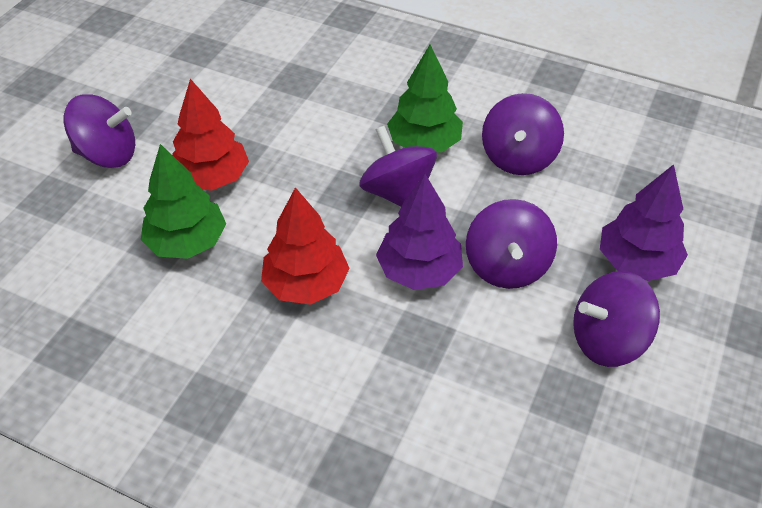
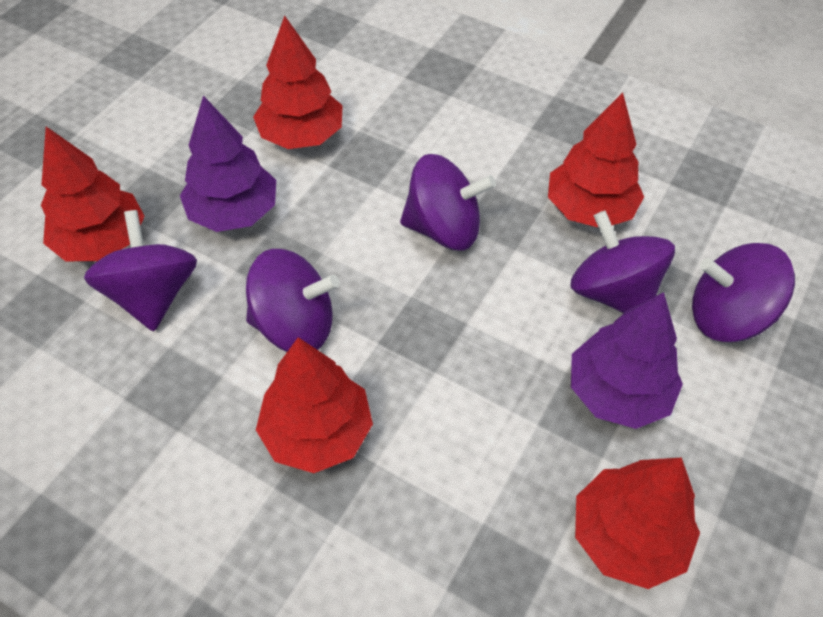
green tree: 2 -> 0
red tree: 2 -> 5

